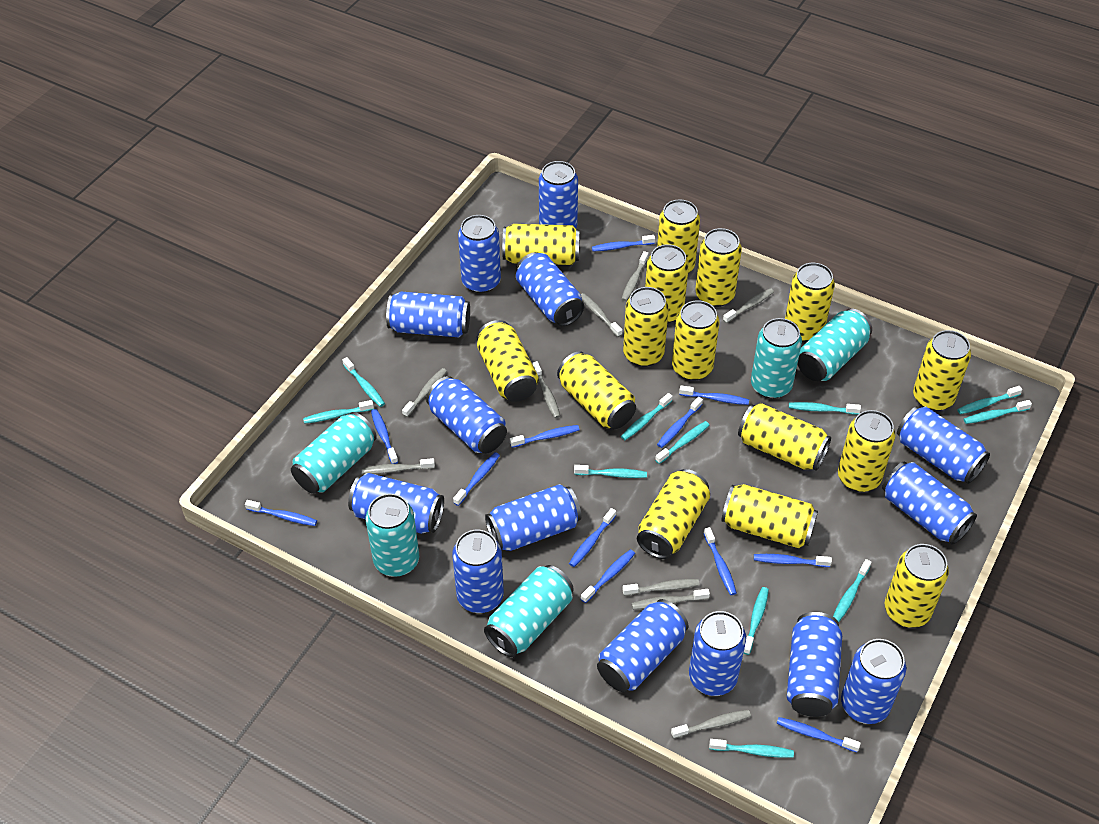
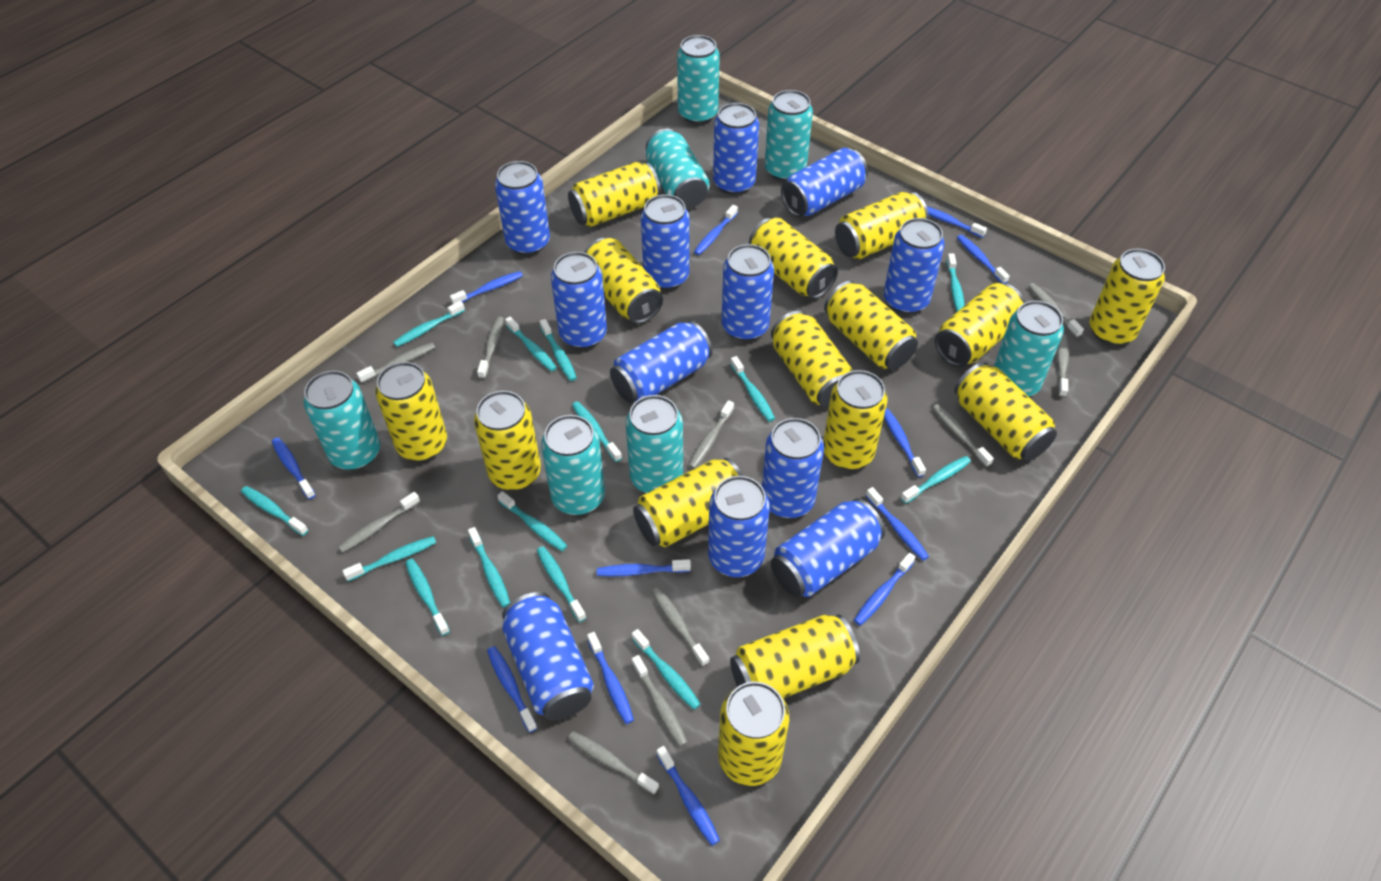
blue can: 14 -> 12
grey toothbrush: 9 -> 10
turquoise can: 5 -> 7
turquoise toothbrush: 11 -> 14

